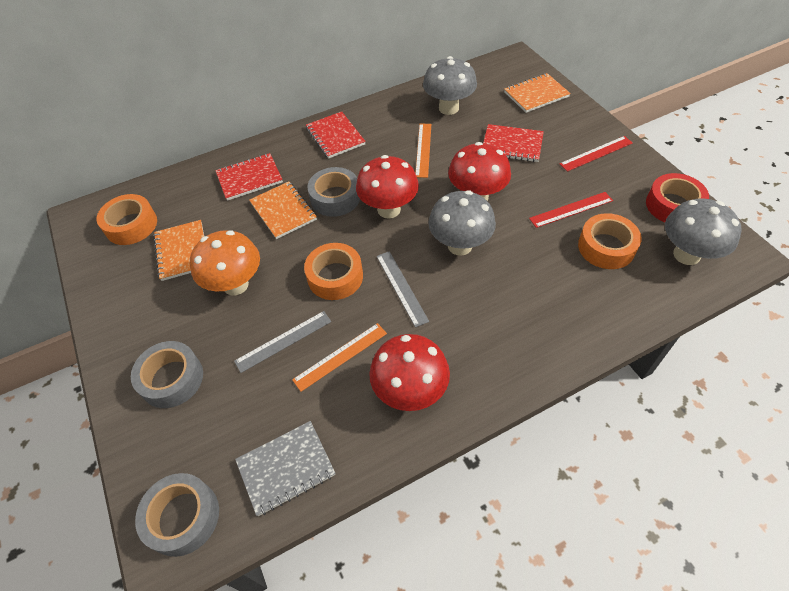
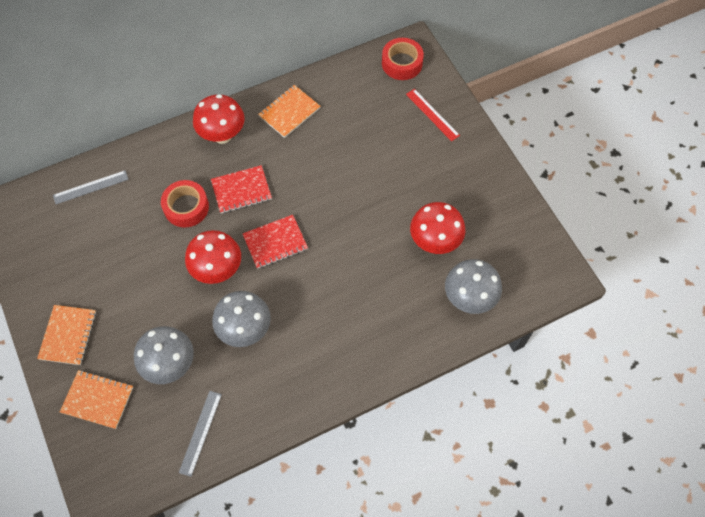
grey notebook: 1 -> 0
grey tape: 3 -> 0
orange mushroom: 1 -> 0
orange ruler: 2 -> 0
orange tape: 3 -> 0
red notebook: 3 -> 2
red ruler: 2 -> 1
red tape: 1 -> 2

